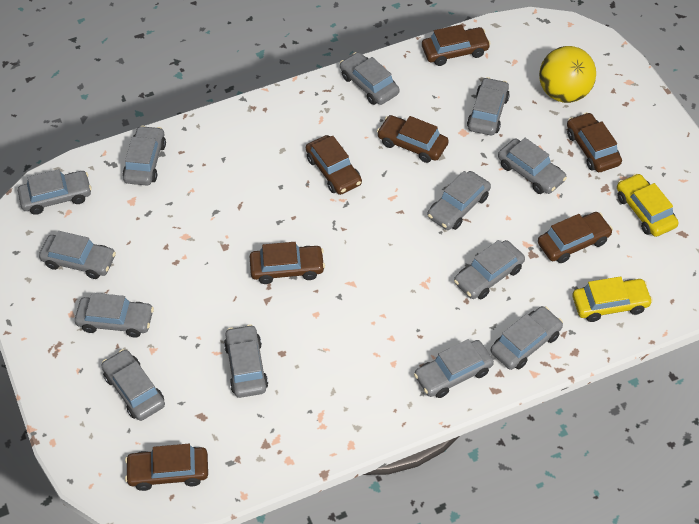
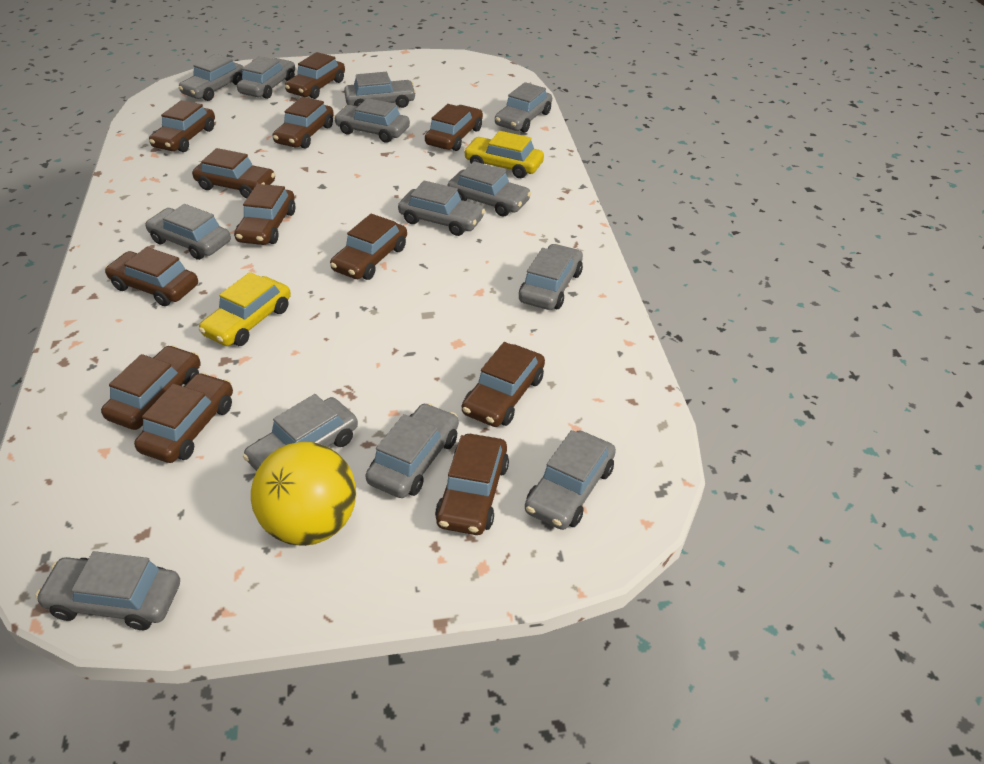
brown car: 7 -> 12

